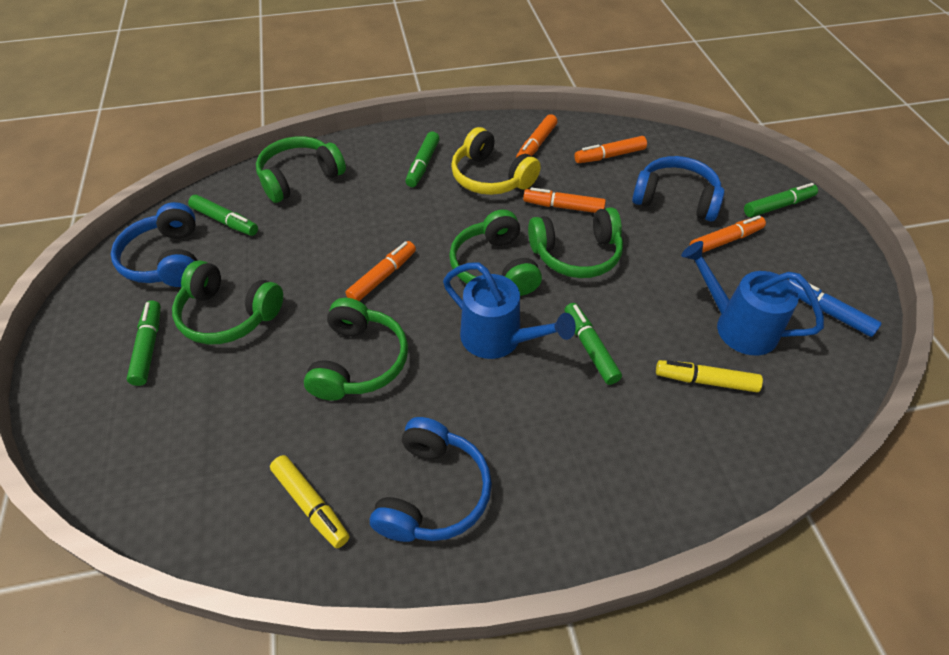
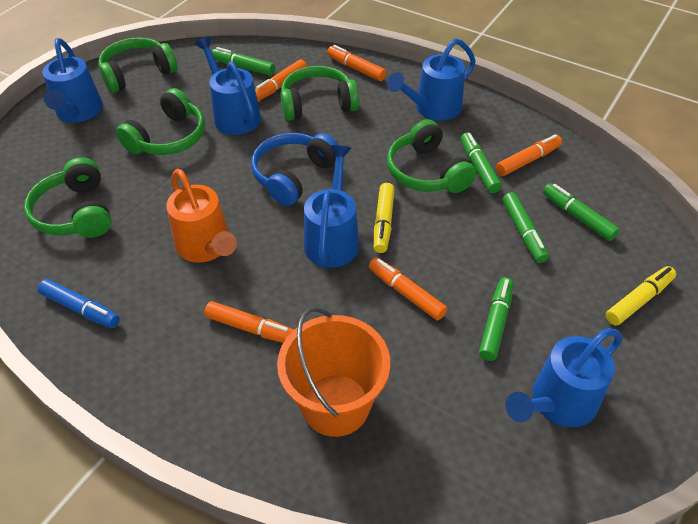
blue headphones: 3 -> 1
blue watering can: 2 -> 5
orange bucket: 0 -> 1
orange watering can: 0 -> 1
yellow headphones: 1 -> 0

